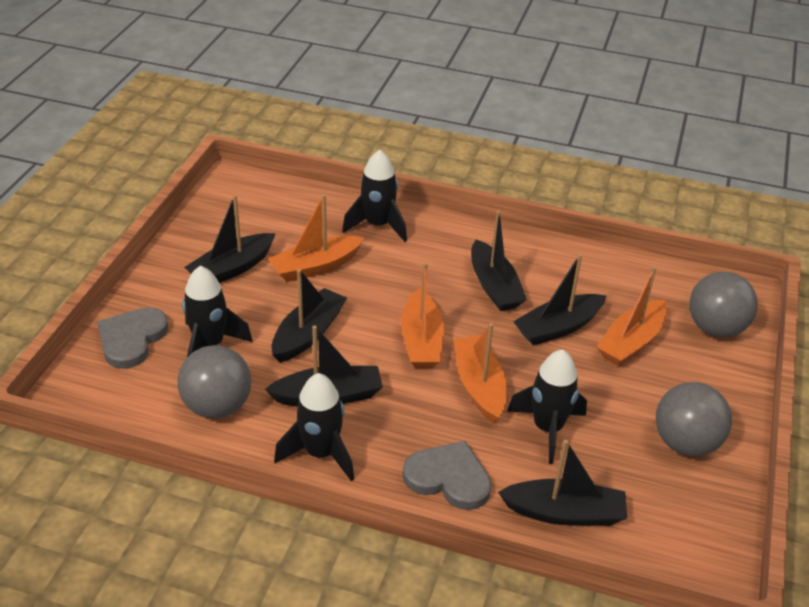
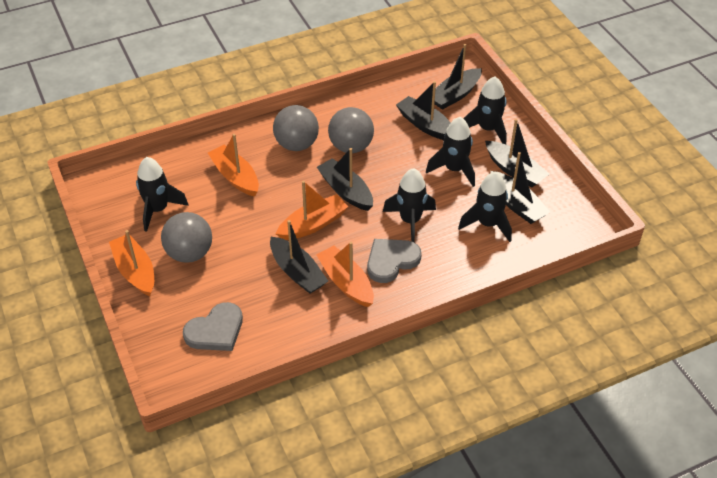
black rocket: 4 -> 5

